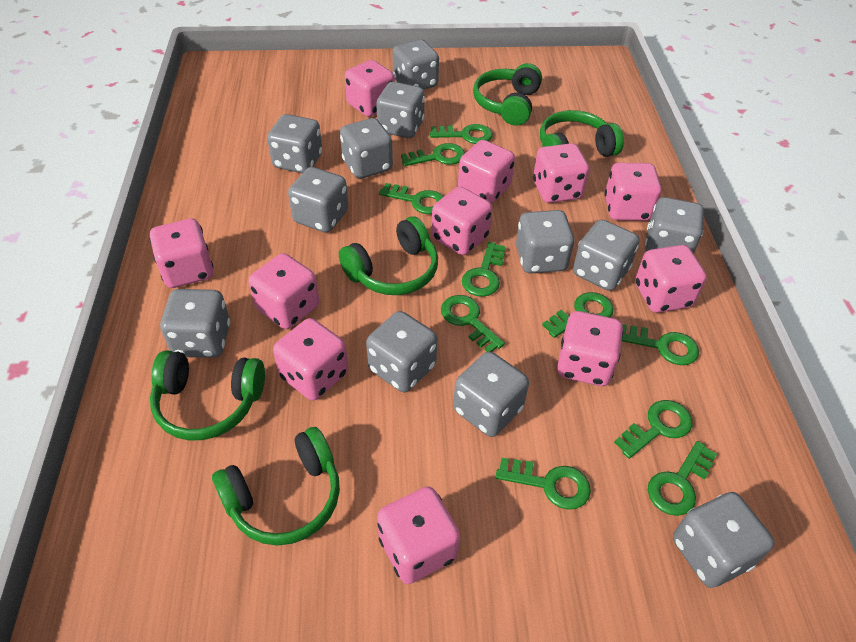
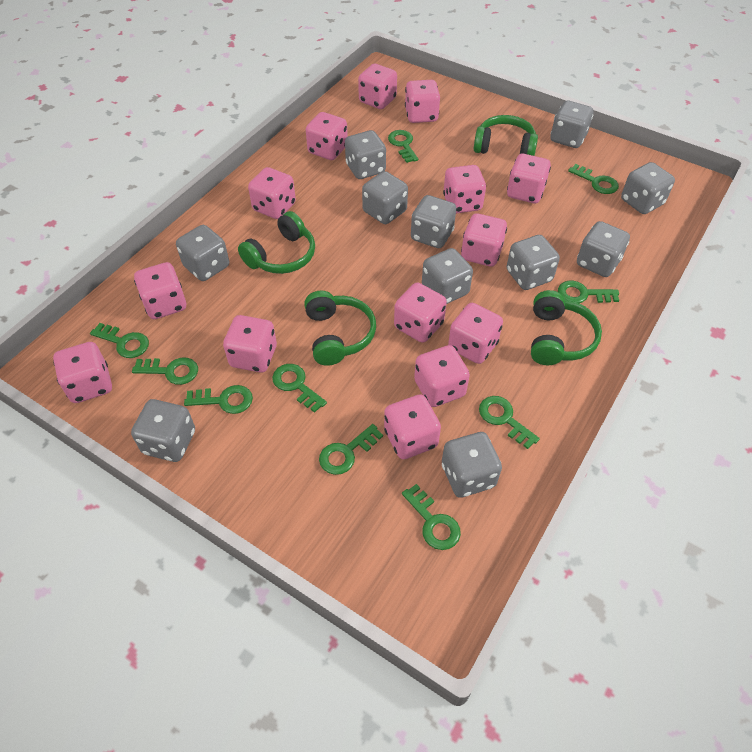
green headphones: 5 -> 4
grey dice: 12 -> 11
pink dice: 11 -> 14

